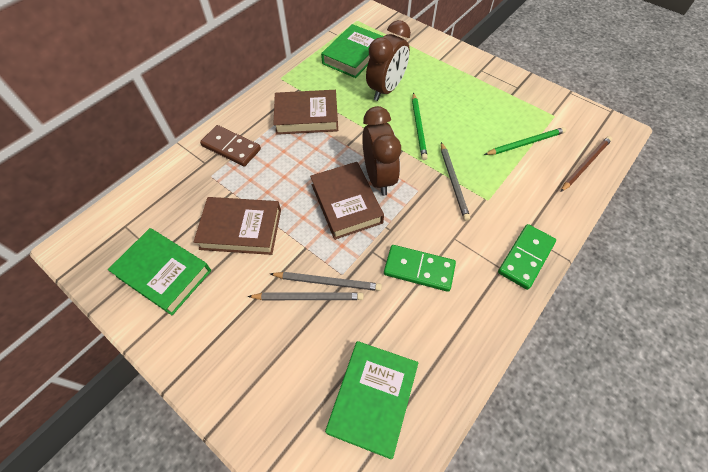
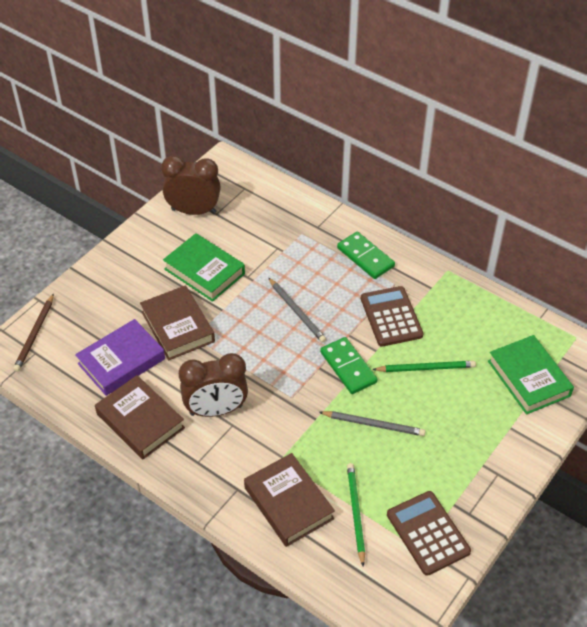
brown calculator: 0 -> 2
brown domino: 1 -> 0
green book: 3 -> 2
grey pencil: 3 -> 2
purple book: 0 -> 1

